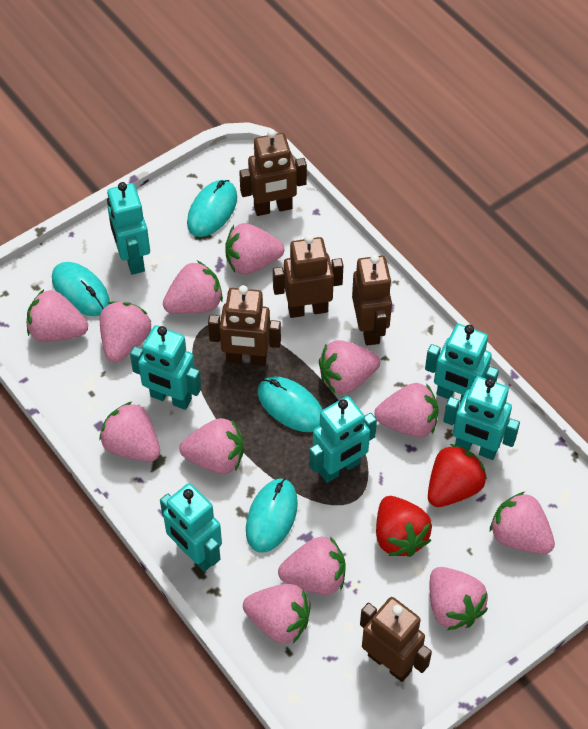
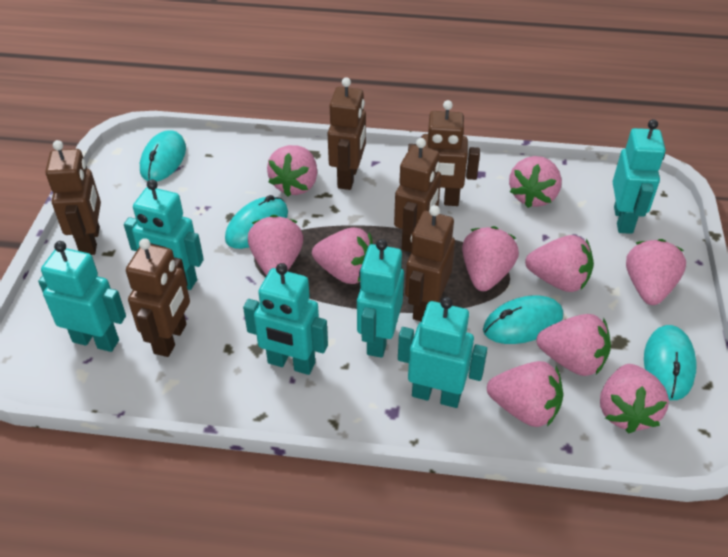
brown robot: 5 -> 6
pink strawberry: 12 -> 10
red strawberry: 2 -> 0

